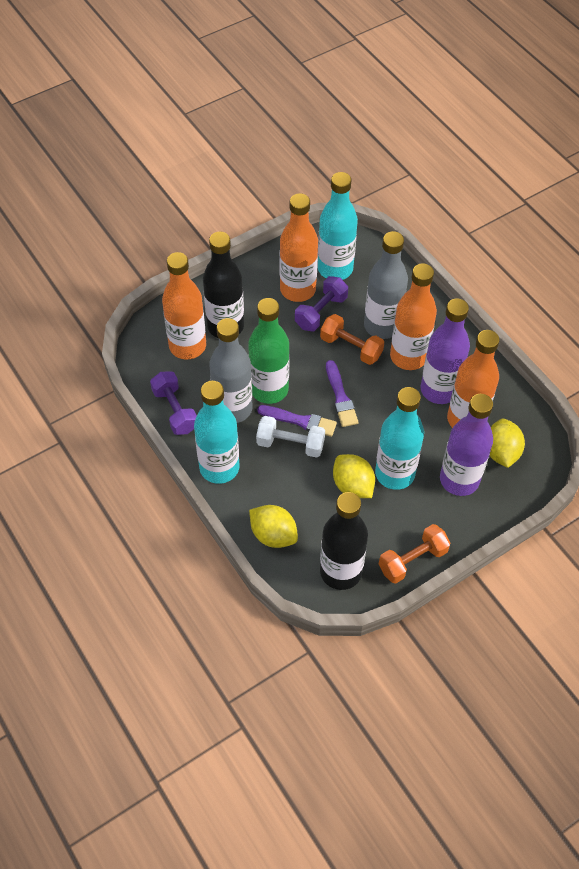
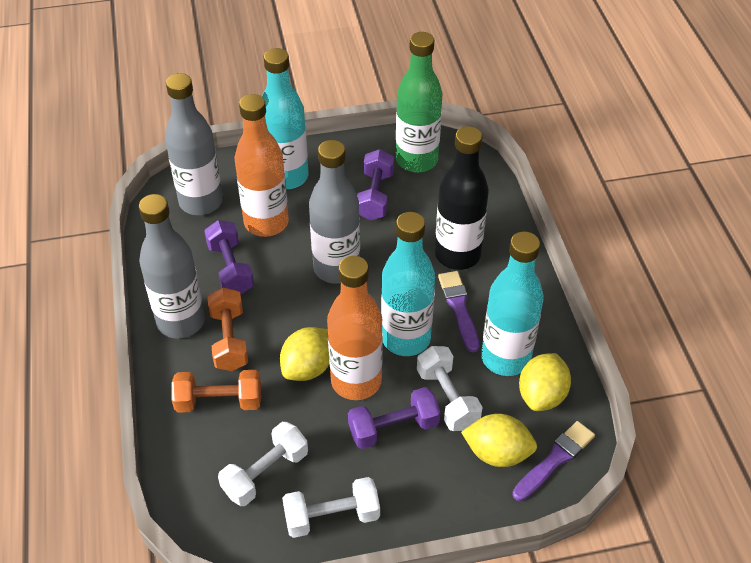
black bottle: 2 -> 1
grey bottle: 2 -> 3
orange bottle: 4 -> 2
purple bottle: 2 -> 0
purple dumbbell: 2 -> 3
white dumbbell: 1 -> 3

